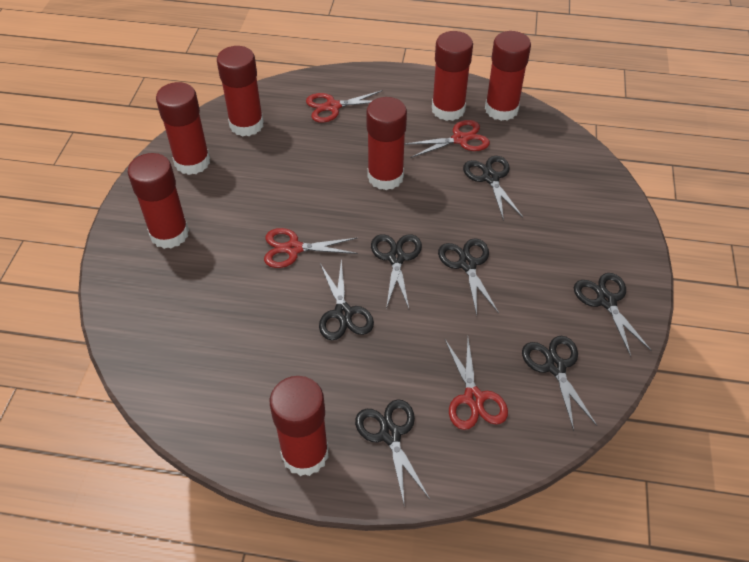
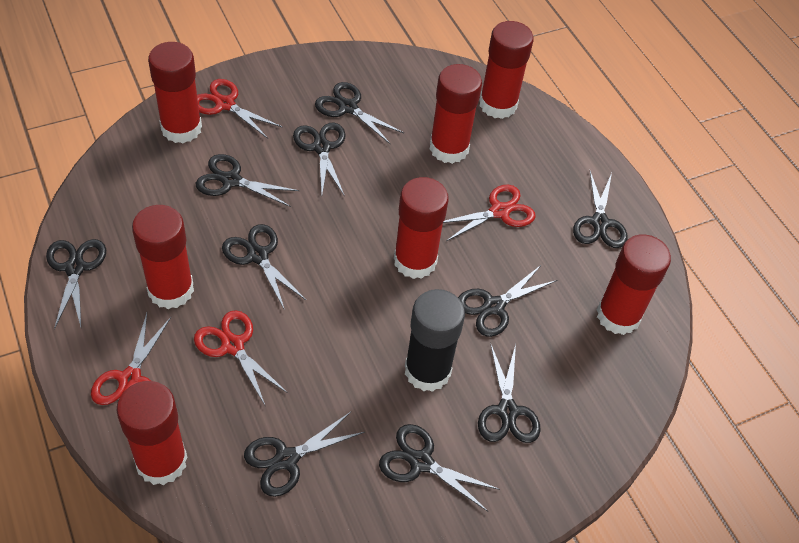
black glue stick: 0 -> 1
black scissors: 7 -> 10

